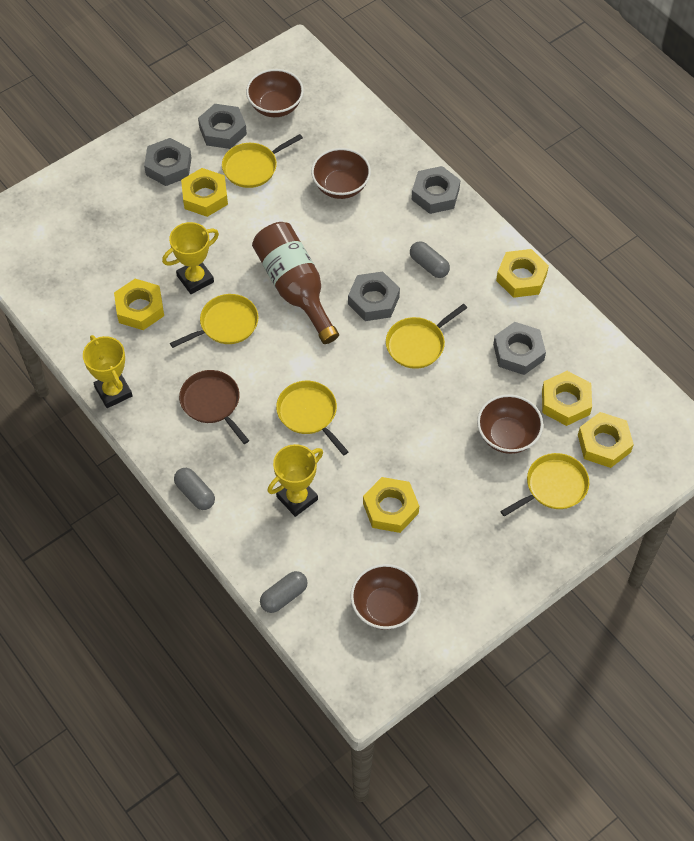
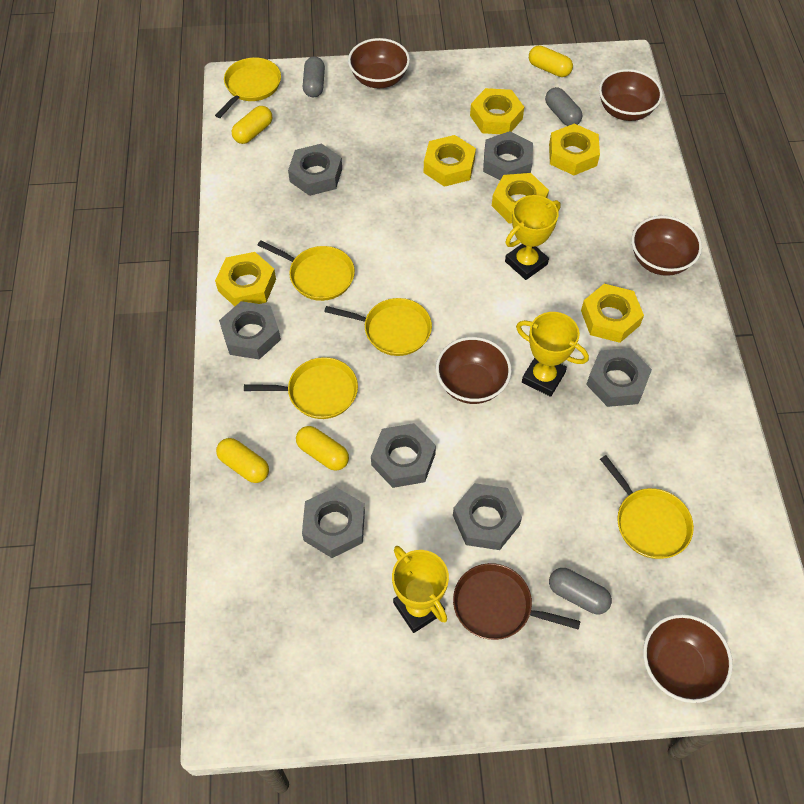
brown bottle: 1 -> 0
brown bowl: 4 -> 5
grey nut: 5 -> 7
yellow capsule: 0 -> 4

